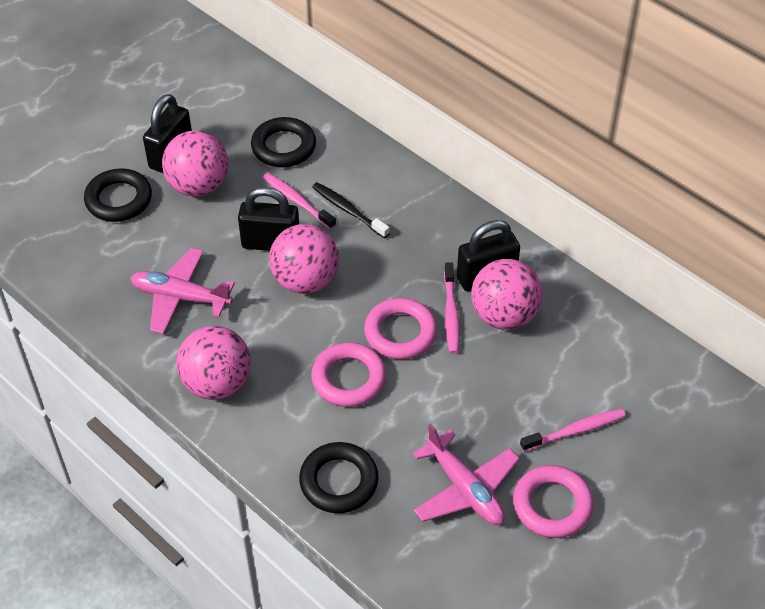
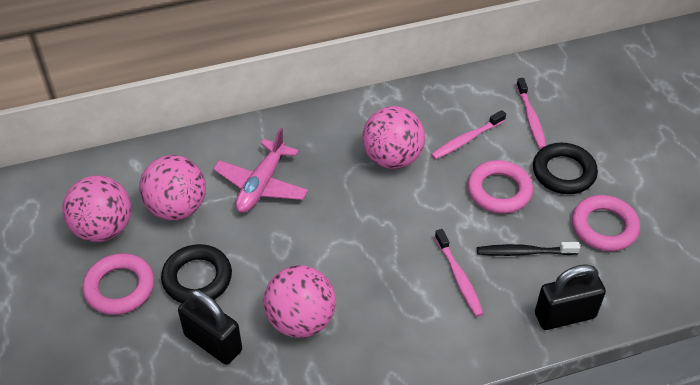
black padlock: 3 -> 2
black ring: 3 -> 2
pink plane: 2 -> 1

